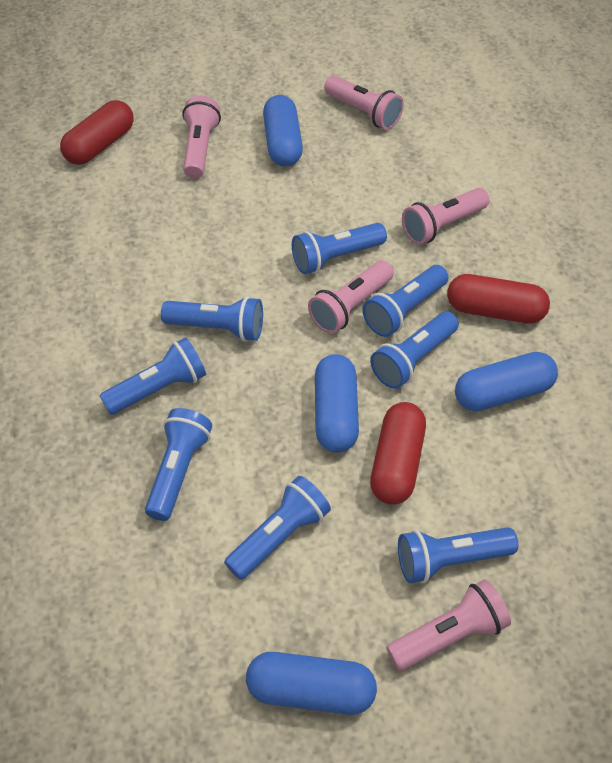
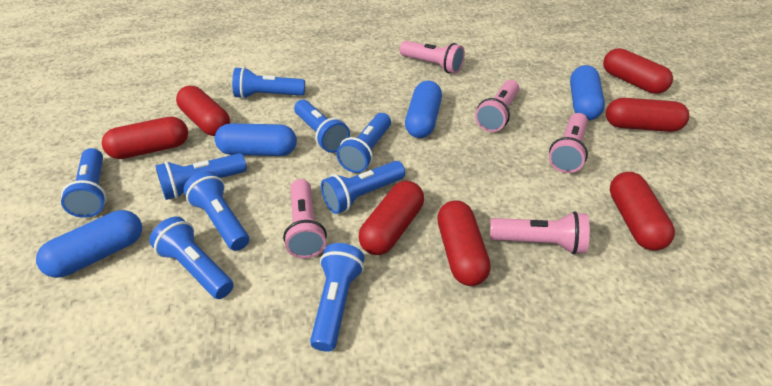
blue flashlight: 8 -> 9
red capsule: 3 -> 7

